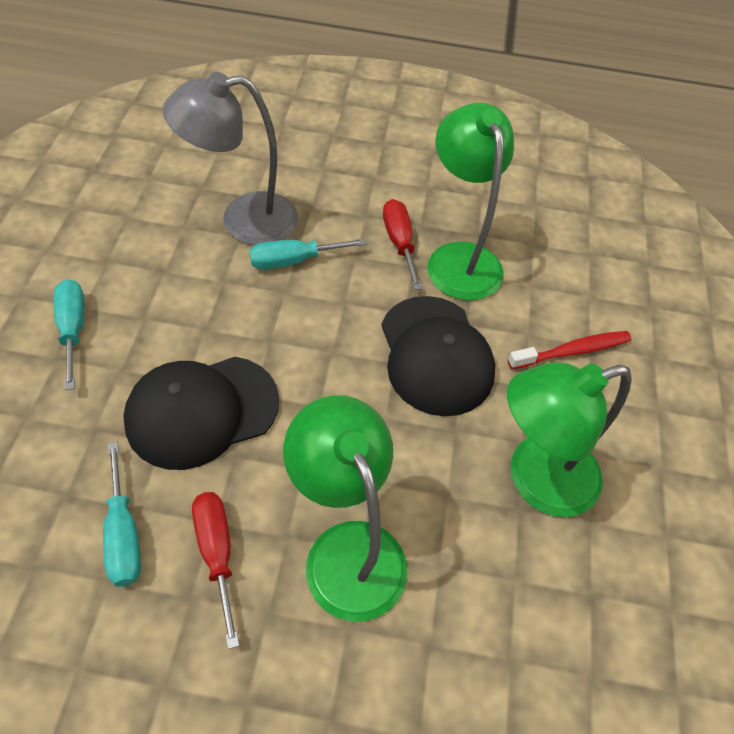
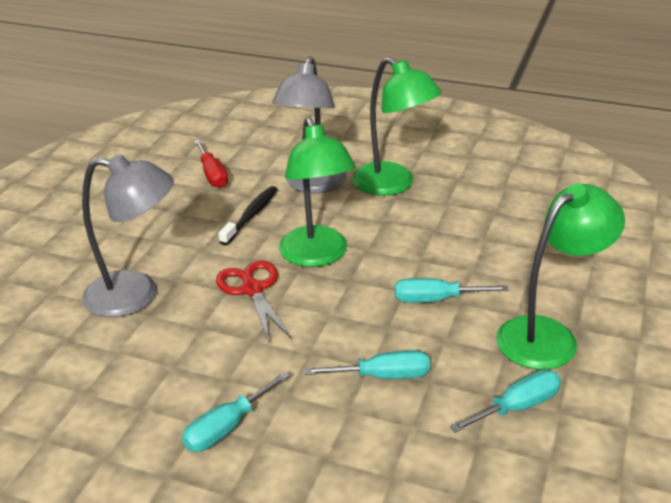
black cap: 2 -> 0
black toothbrush: 0 -> 1
grey lamp: 1 -> 2
red scissors: 0 -> 1
red screwdriver: 2 -> 1
red toothbrush: 1 -> 0
turquoise screwdriver: 3 -> 4

